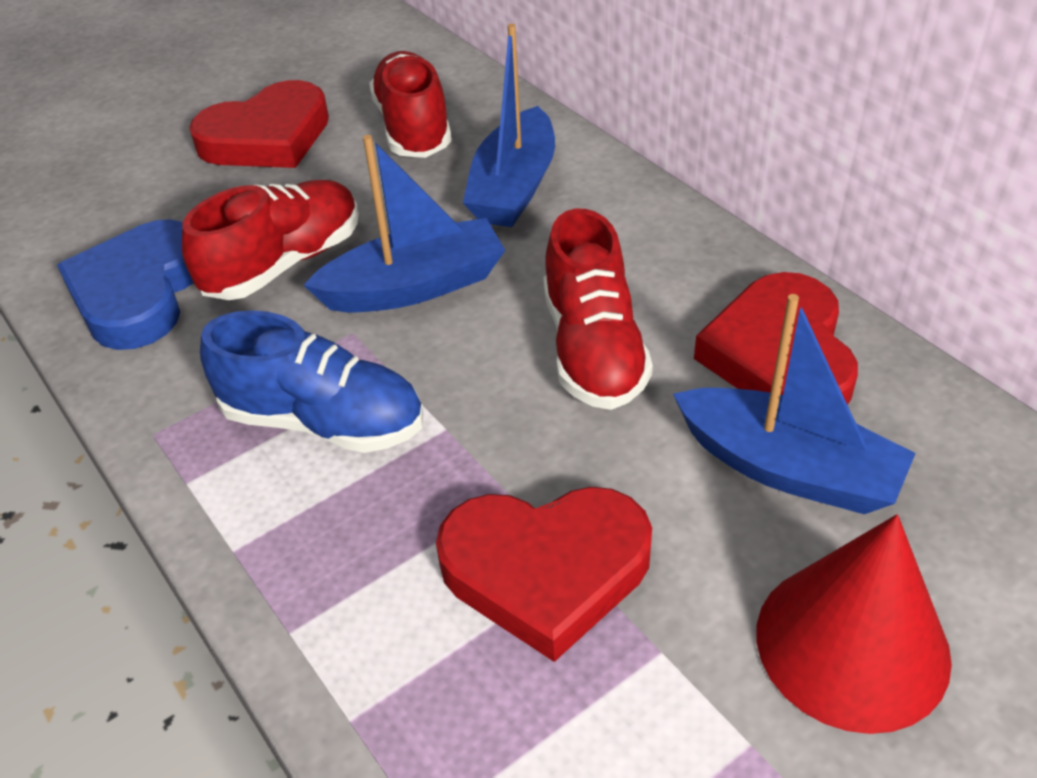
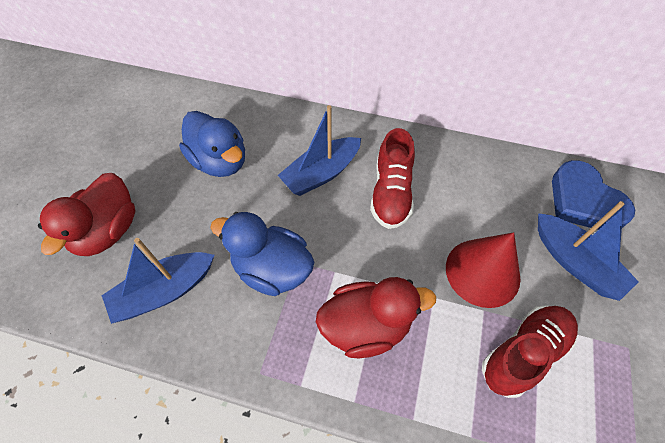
blue duck: 0 -> 2
blue shoe: 1 -> 0
red duck: 0 -> 2
red heart: 3 -> 0
red shoe: 3 -> 2

